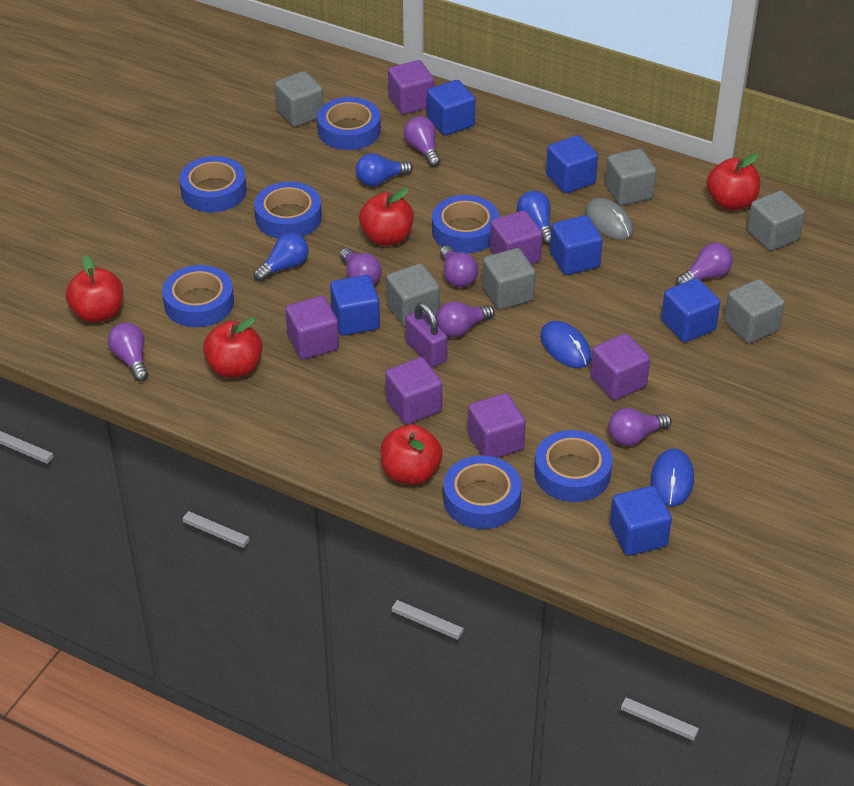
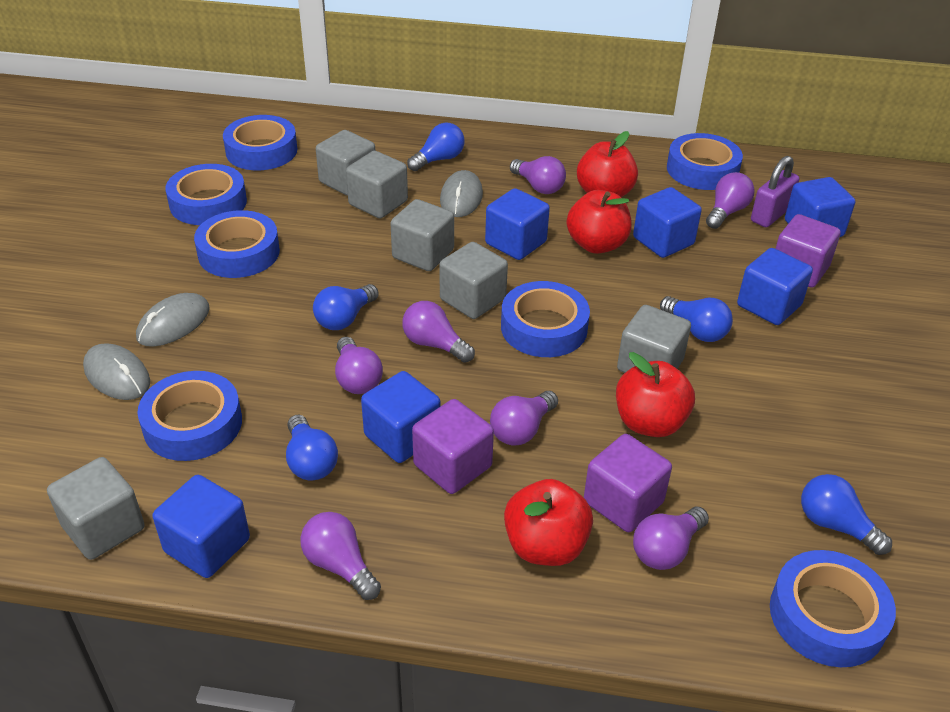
blue light bulb: 3 -> 5
blue mouse: 2 -> 0
grey mouse: 1 -> 3
purple cube: 6 -> 3
red apple: 5 -> 4

